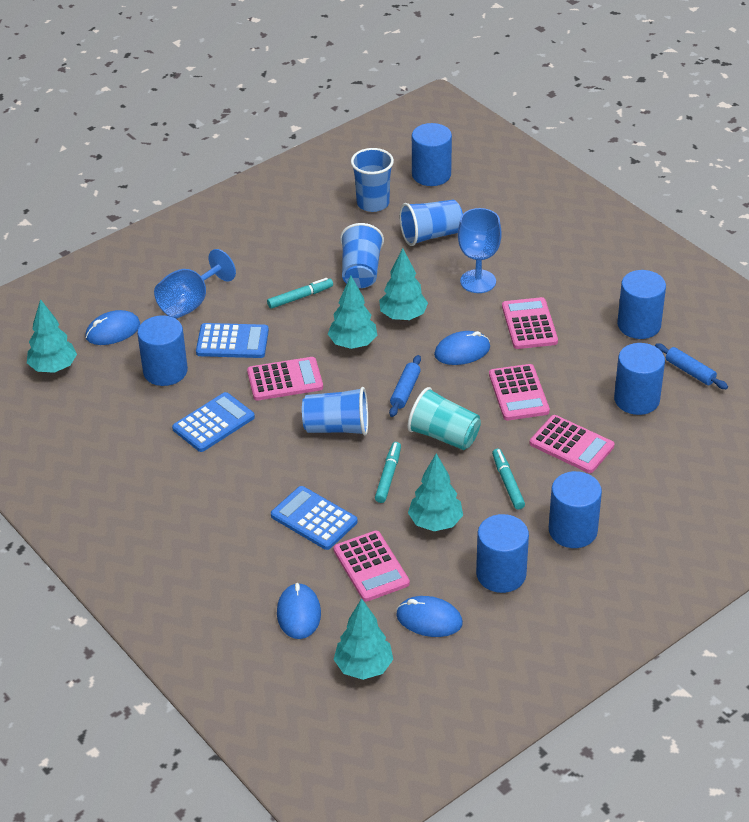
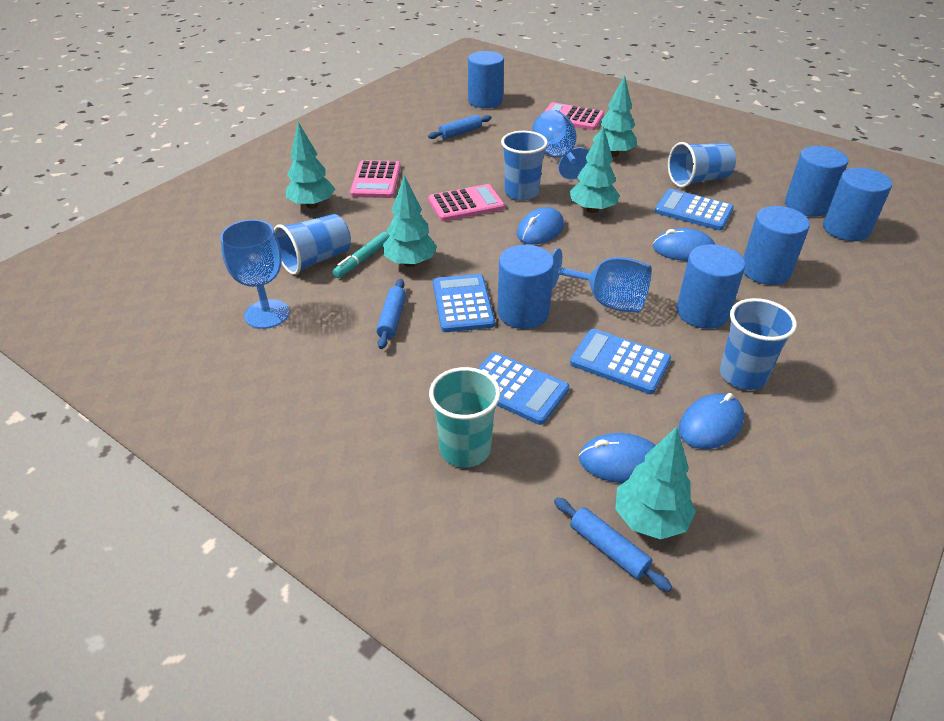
blue calculator: 3 -> 4
blue goblet: 2 -> 3
blue rolling pin: 2 -> 3
pink calculator: 5 -> 3
turquoise marker: 3 -> 1

